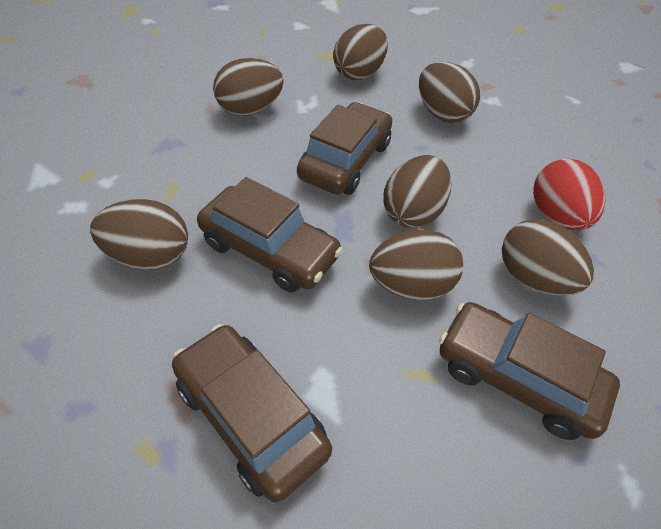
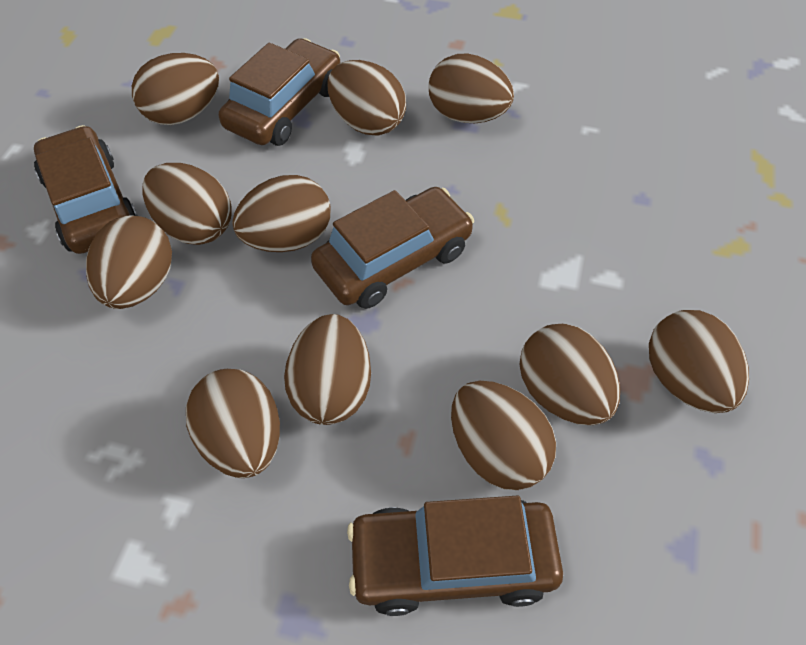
brown egg: 7 -> 11
red egg: 1 -> 0

